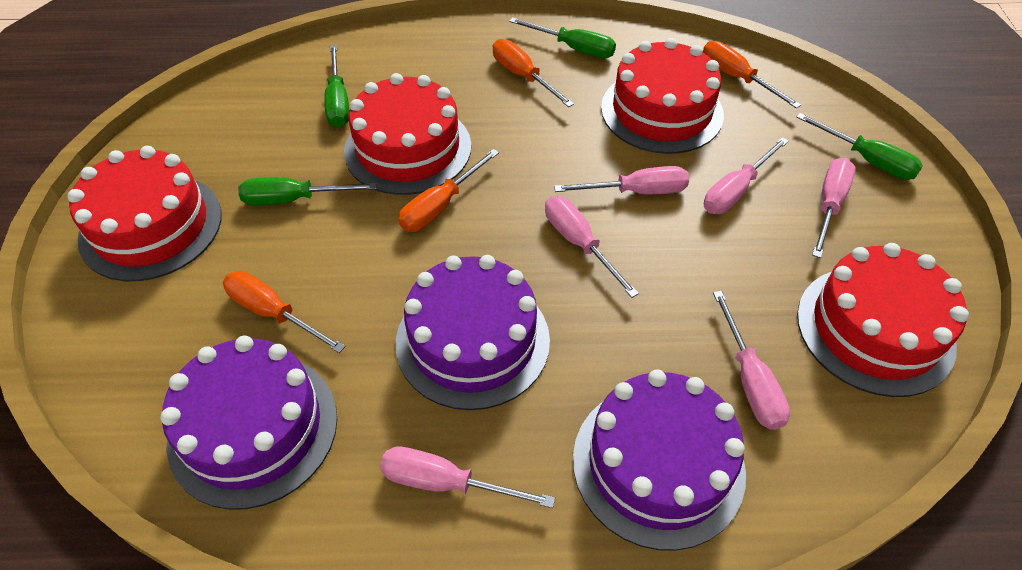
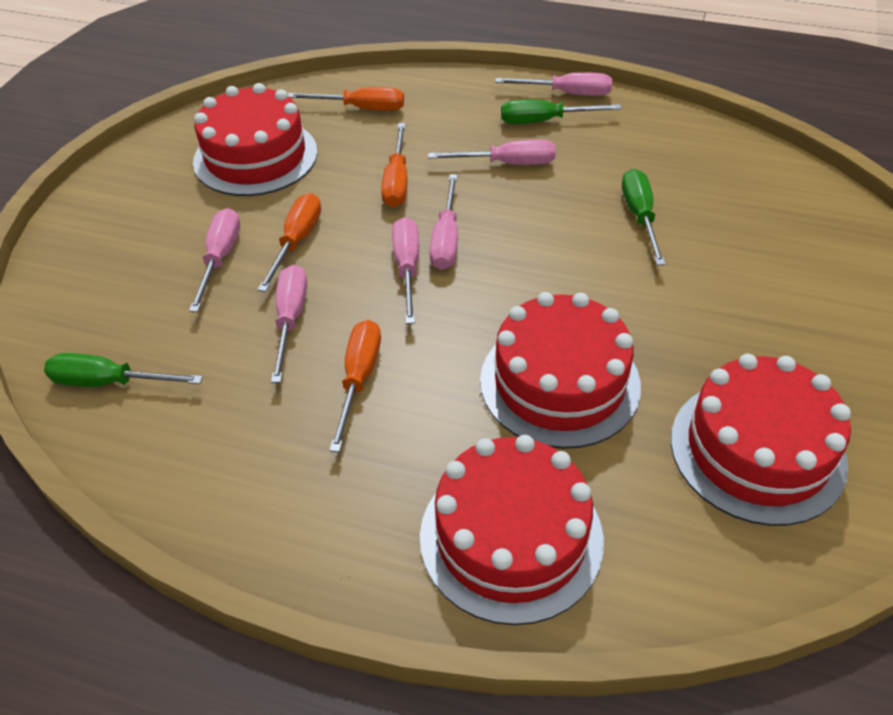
green screwdriver: 4 -> 3
purple cake: 3 -> 0

